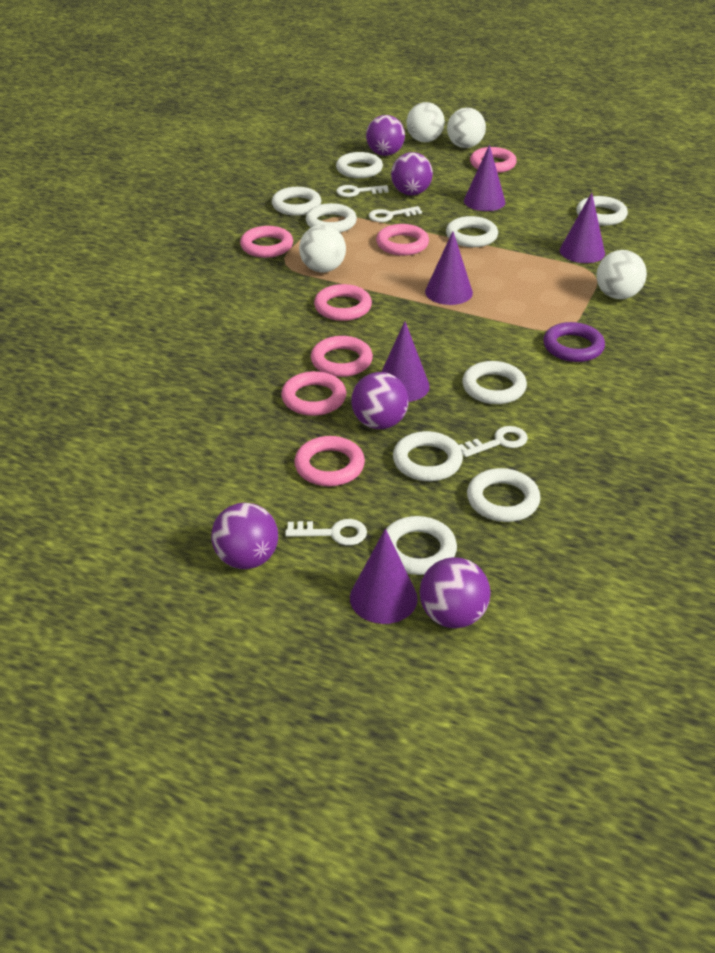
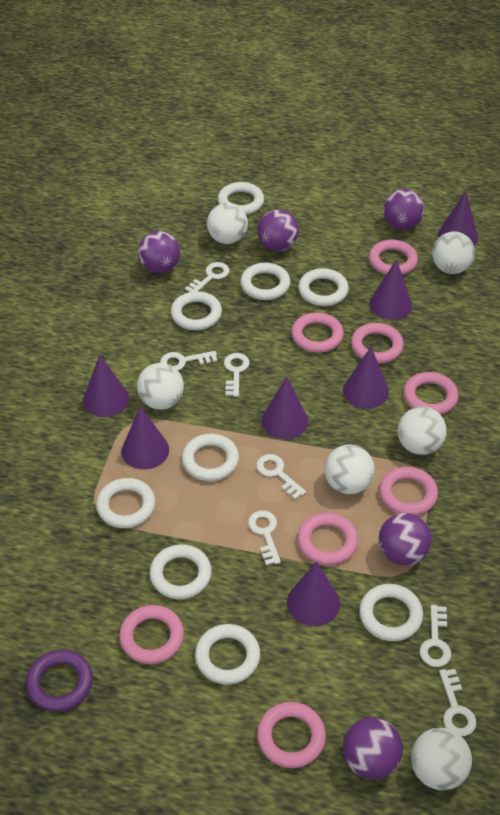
pink ring: 7 -> 8
purple cone: 5 -> 7
white ball: 4 -> 6
white key: 4 -> 7

